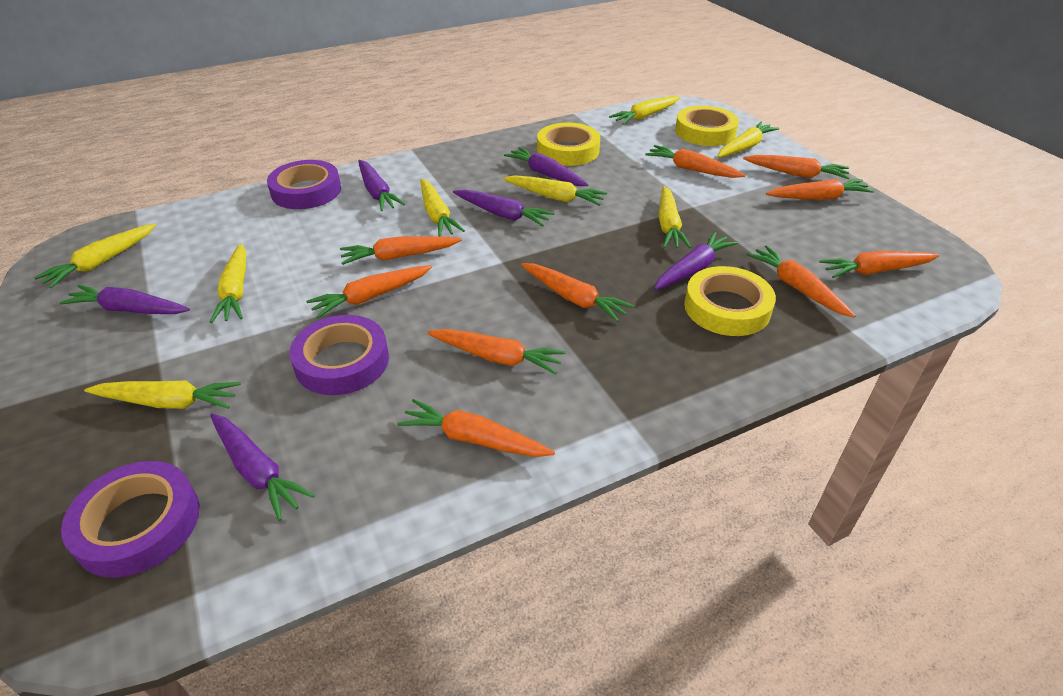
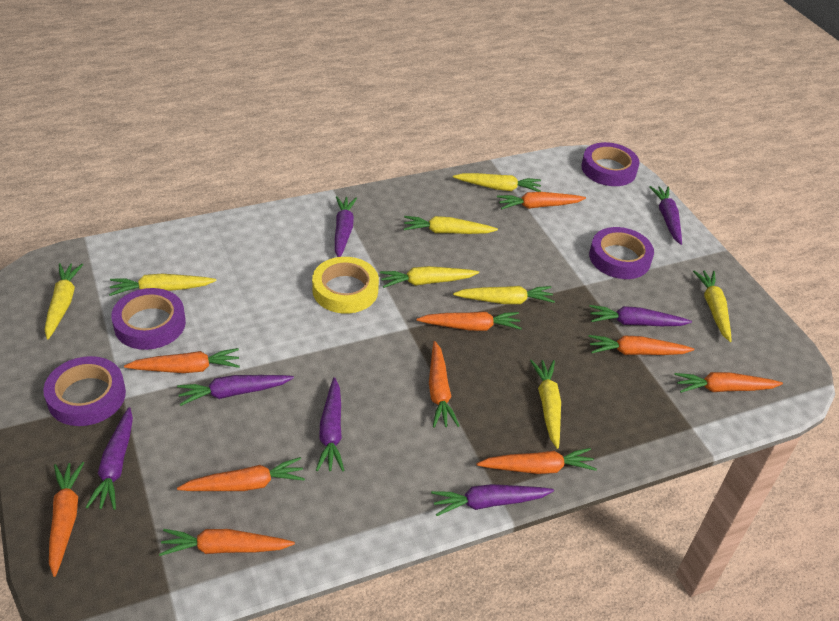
purple carrot: 6 -> 7
purple tape: 3 -> 4
yellow tape: 3 -> 1

